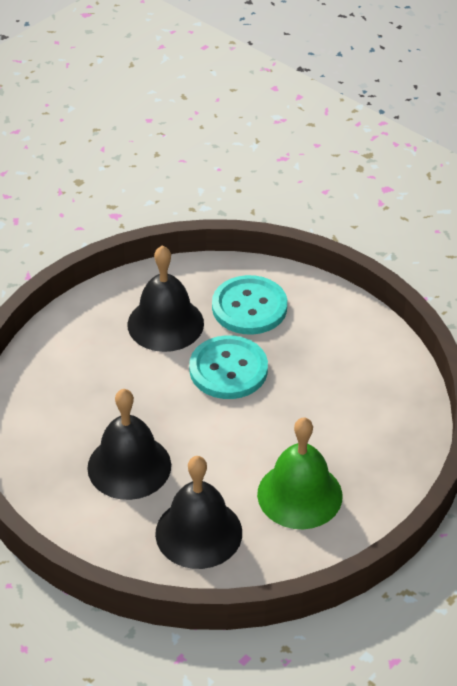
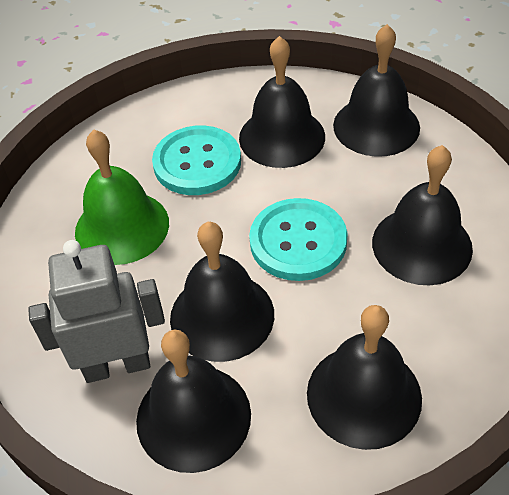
black bell: 3 -> 6
grey robot: 0 -> 1

